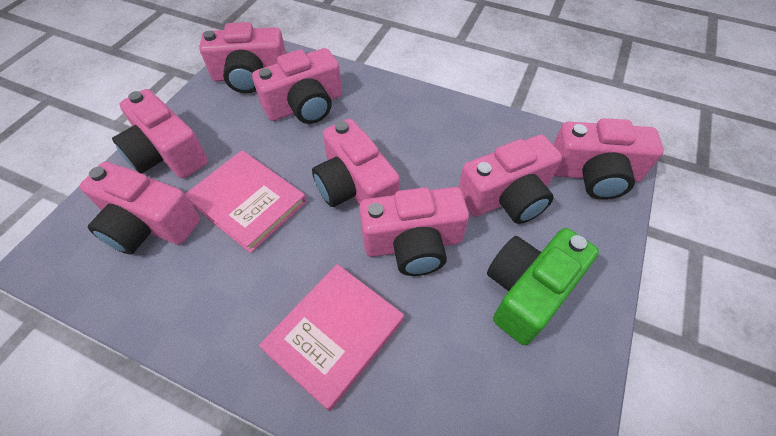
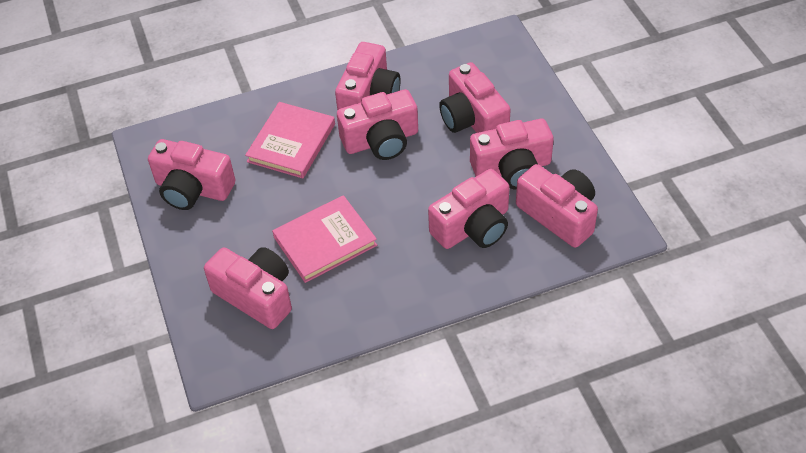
green camera: 1 -> 0

